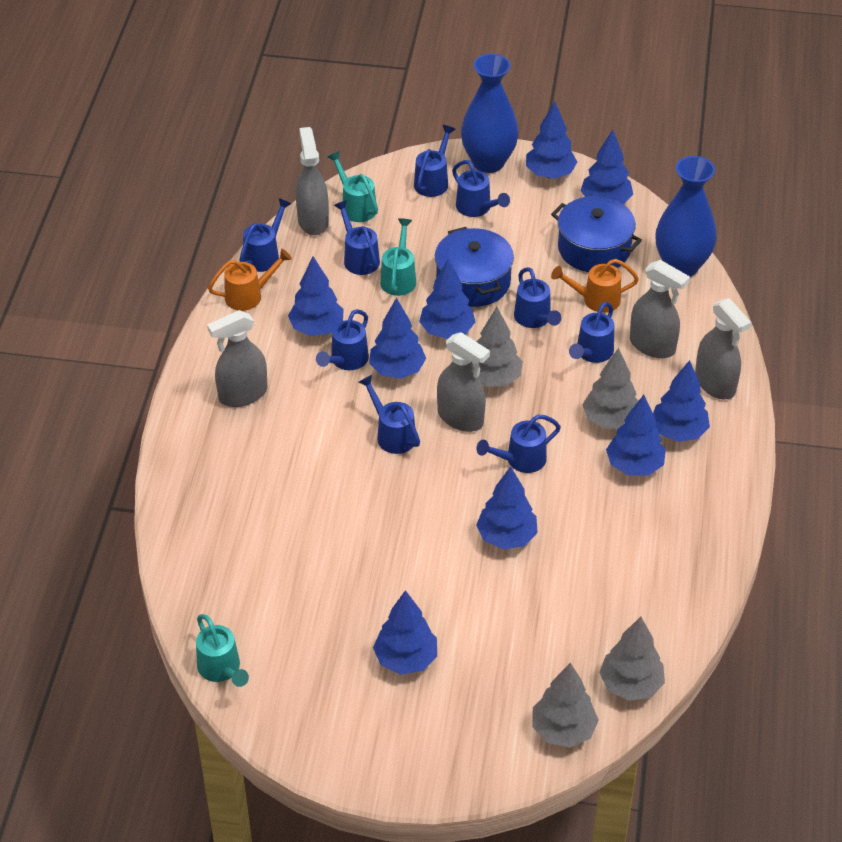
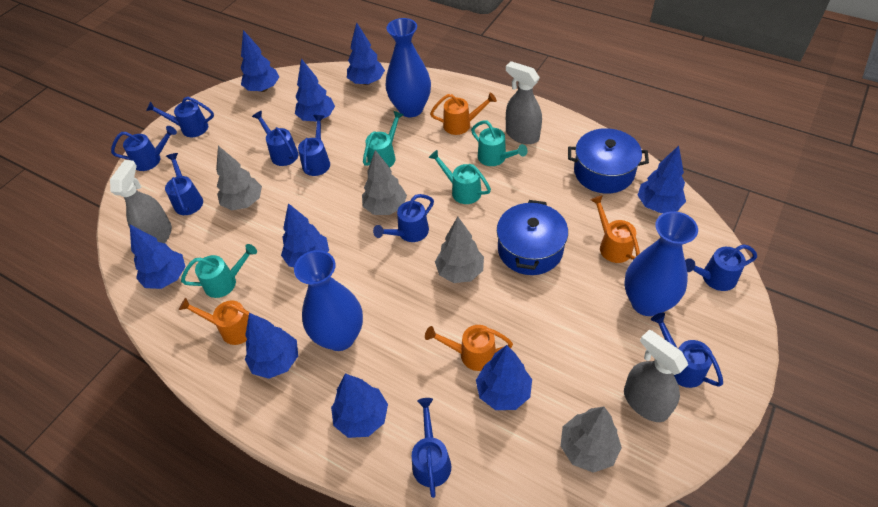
blue vase: 2 -> 3
grey spray bottle: 5 -> 3
orange watering can: 2 -> 4
turquoise watering can: 3 -> 4

